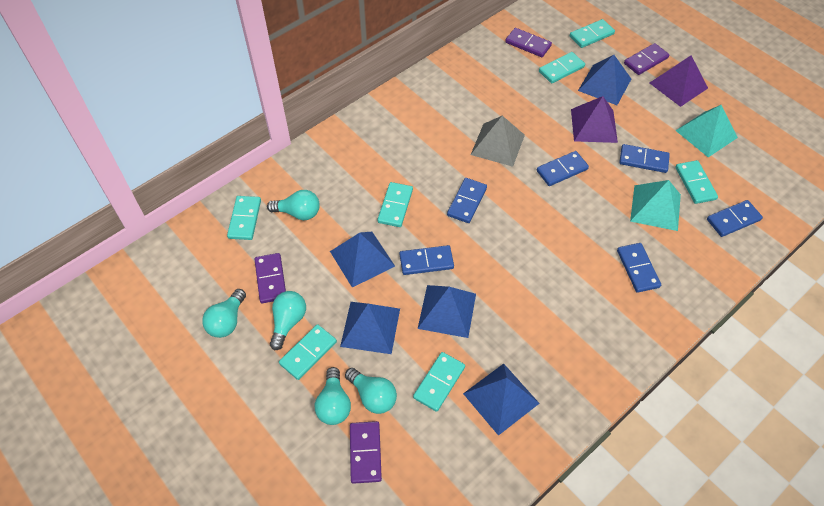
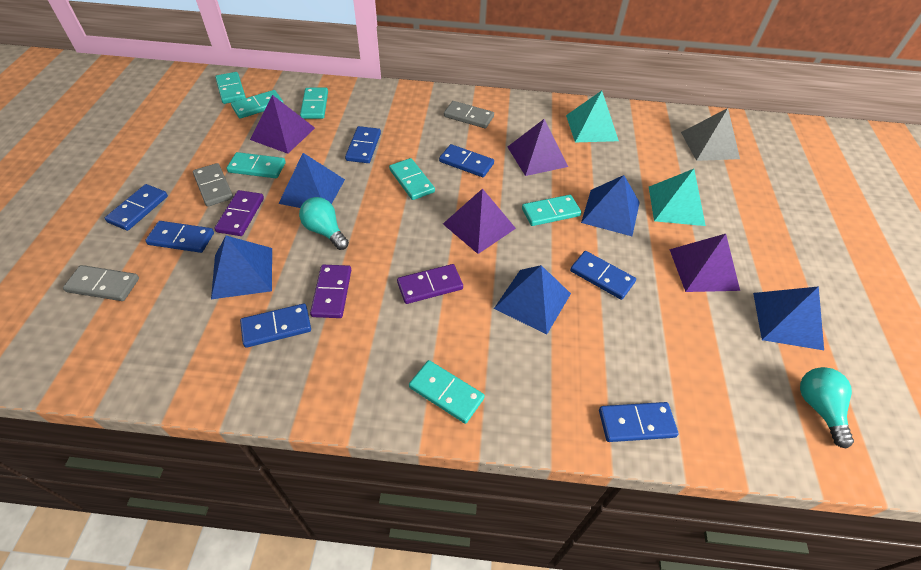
blue domino: 6 -> 7
grey domino: 0 -> 3
purple domino: 4 -> 3
purple pyramid: 2 -> 4
turquoise light bulb: 5 -> 2

